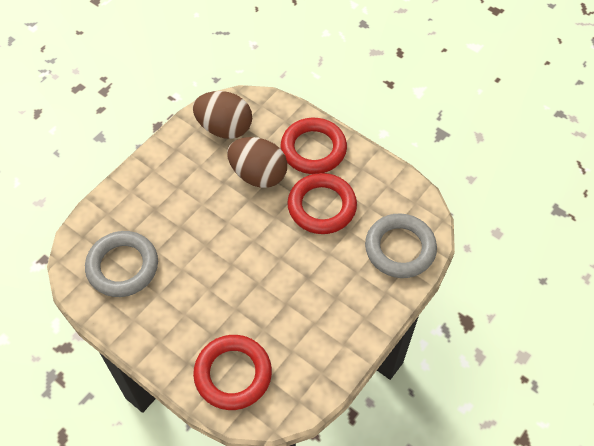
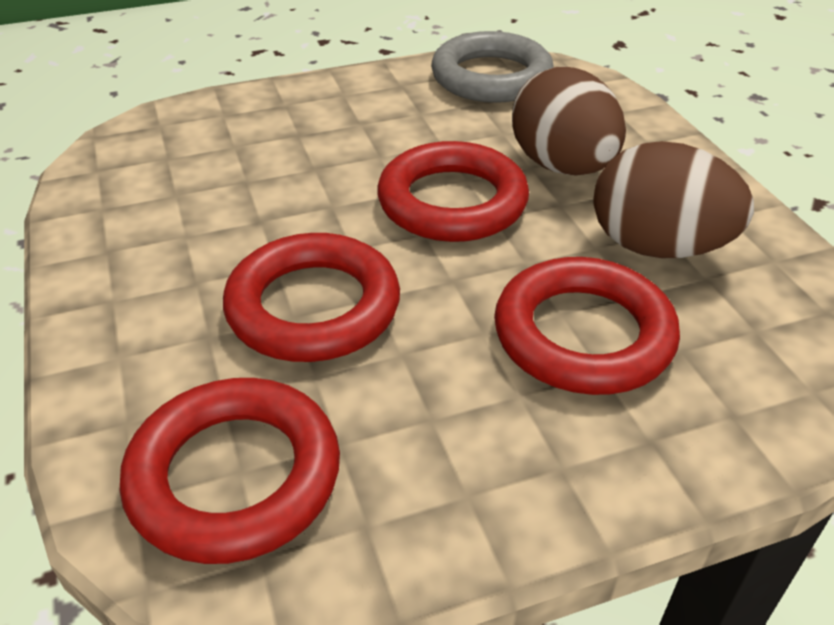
grey ring: 2 -> 1
red ring: 3 -> 4

